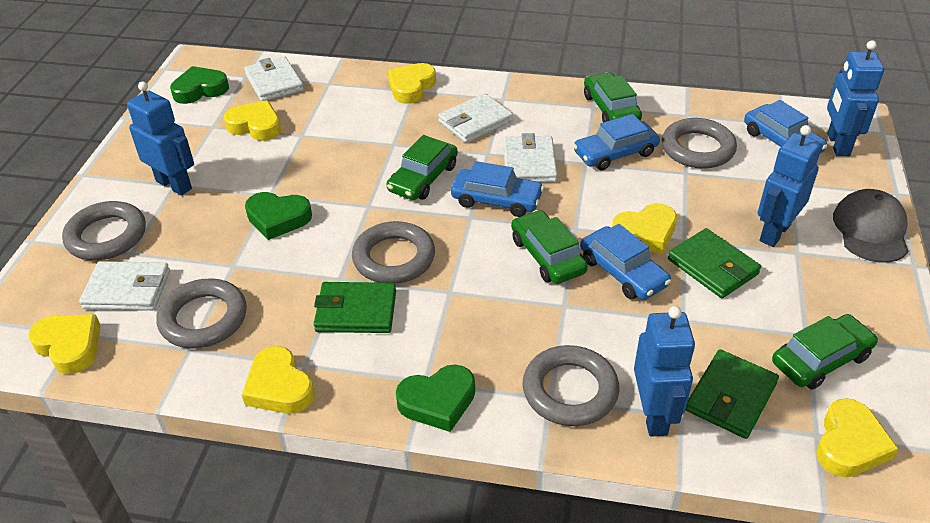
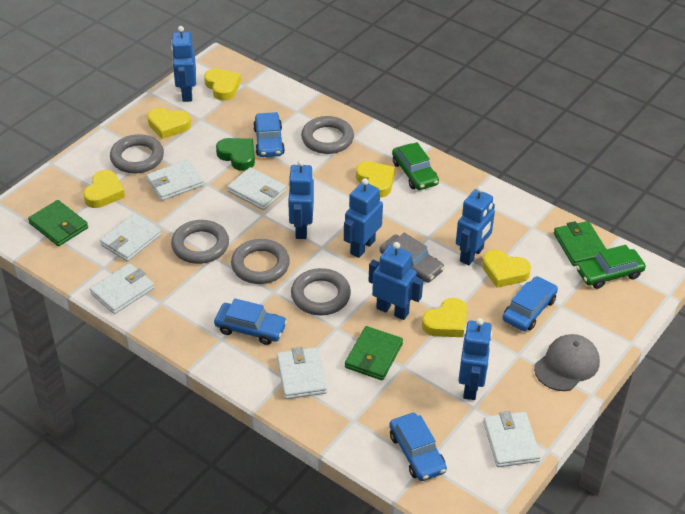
blue robot: 4 -> 6
green car: 4 -> 2
green heart: 3 -> 1
grey car: 0 -> 1
white wallet: 4 -> 6

